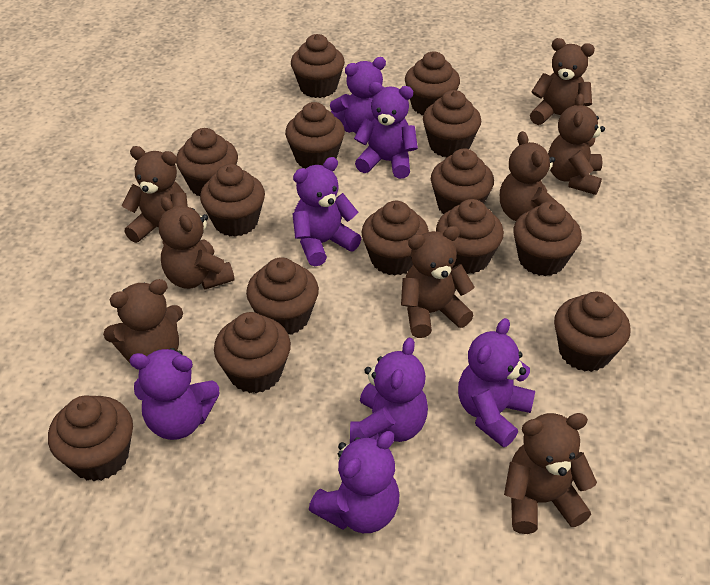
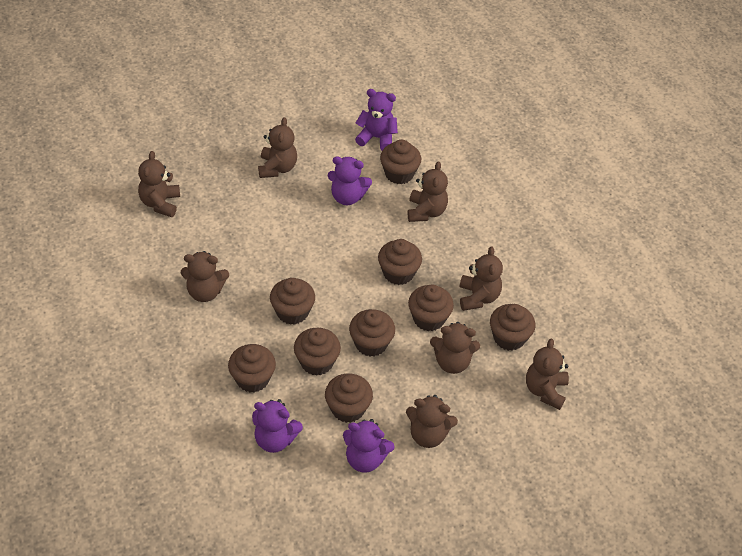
brown cupcake: 14 -> 9
purple teddy bear: 7 -> 4

